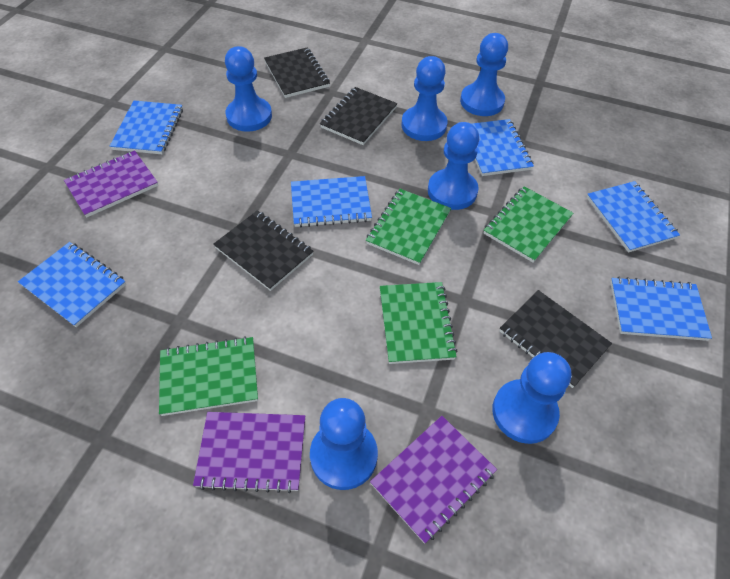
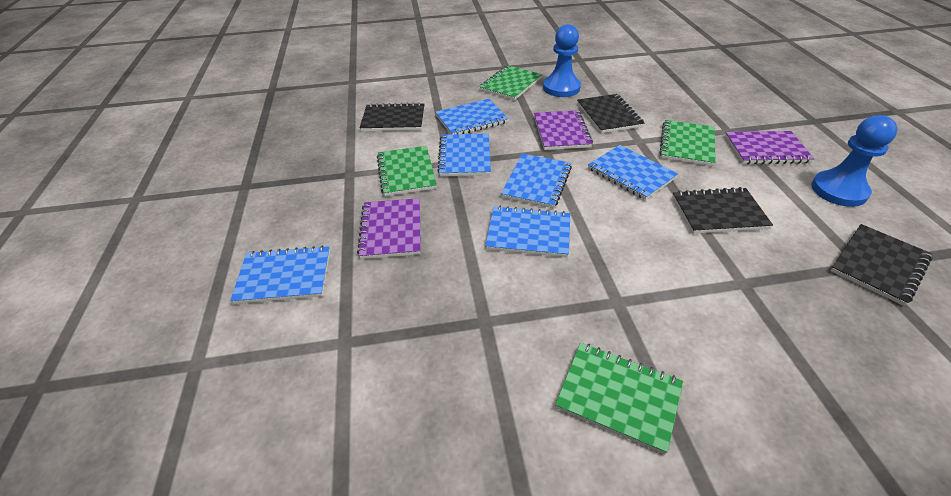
blue pawn: 6 -> 2

